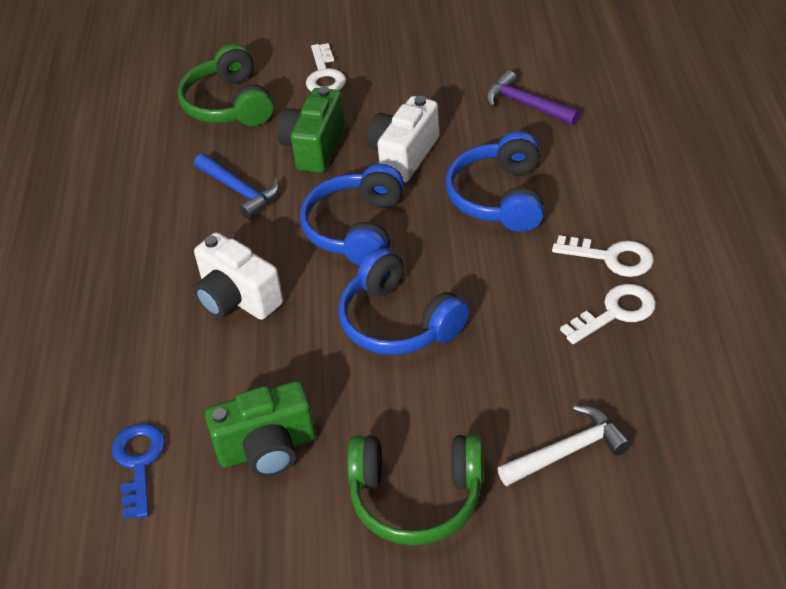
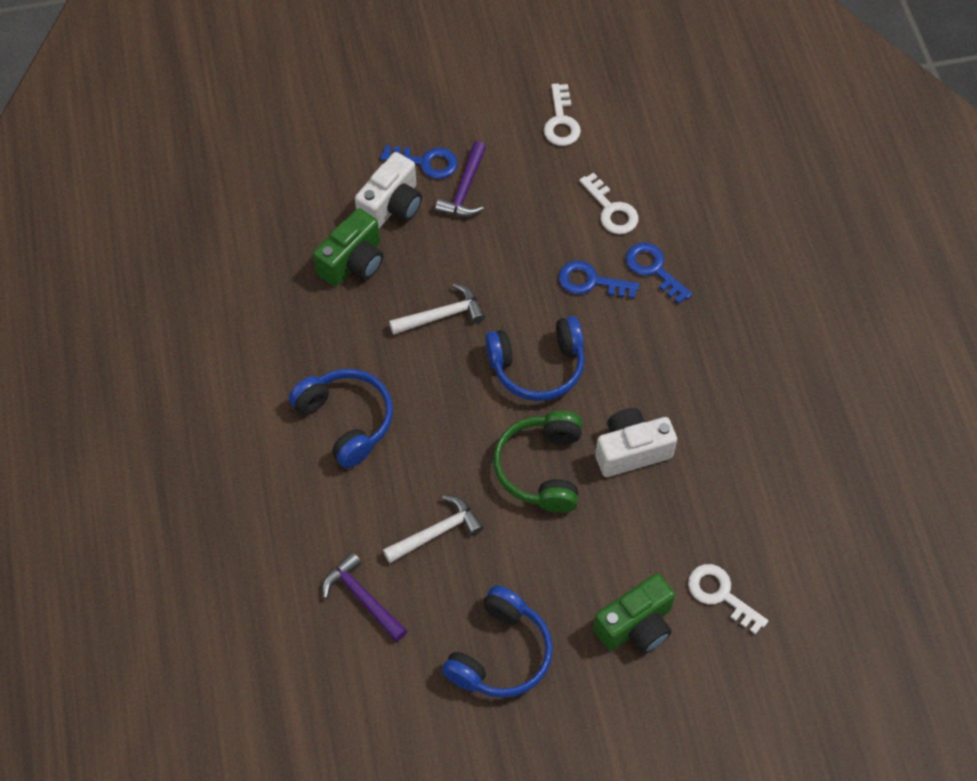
blue hammer: 1 -> 0
blue key: 1 -> 3
green headphones: 2 -> 1
purple hammer: 1 -> 2
white hammer: 1 -> 2

